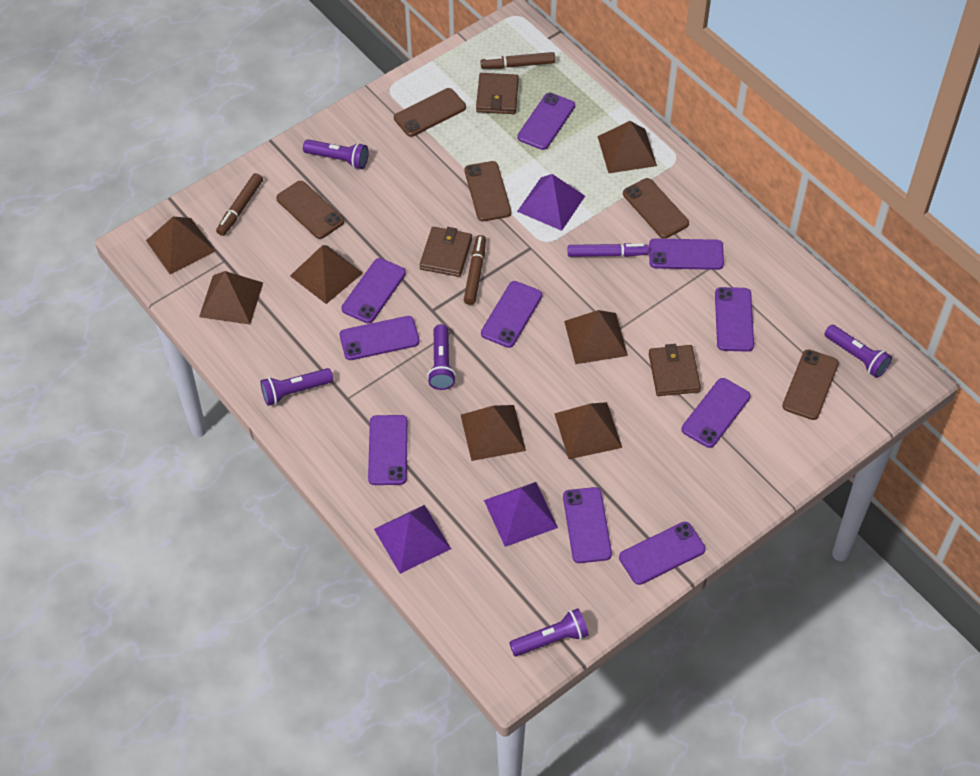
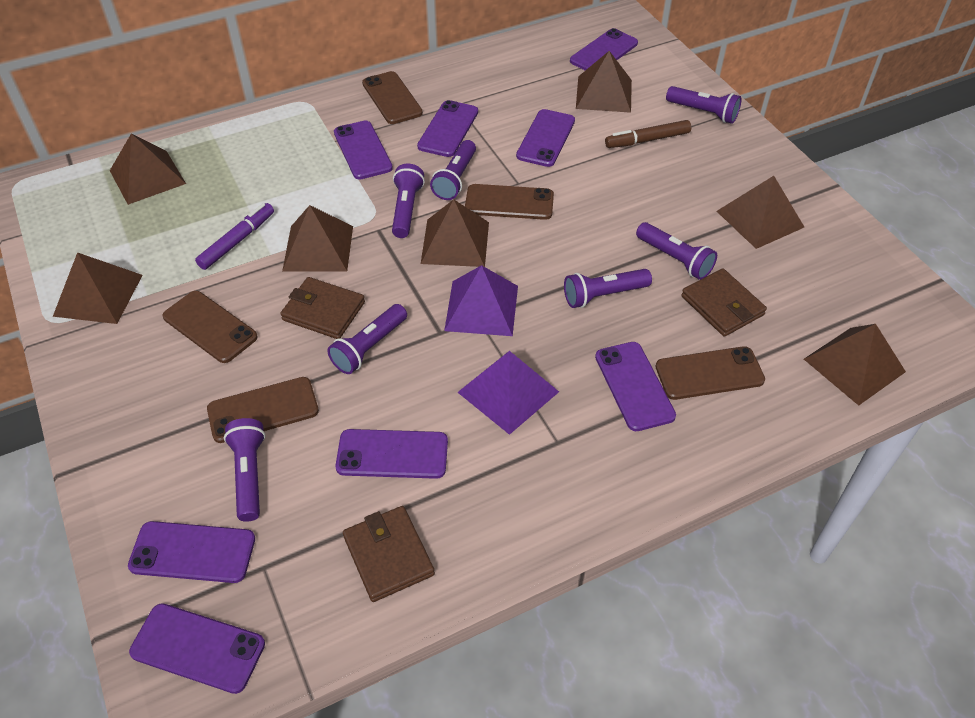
brown marker: 3 -> 1
purple flashlight: 5 -> 7
purple phone: 10 -> 8
purple pyramid: 3 -> 2

